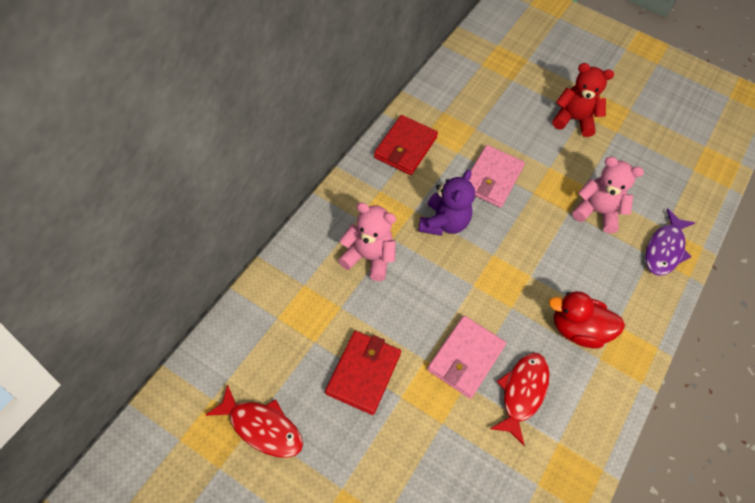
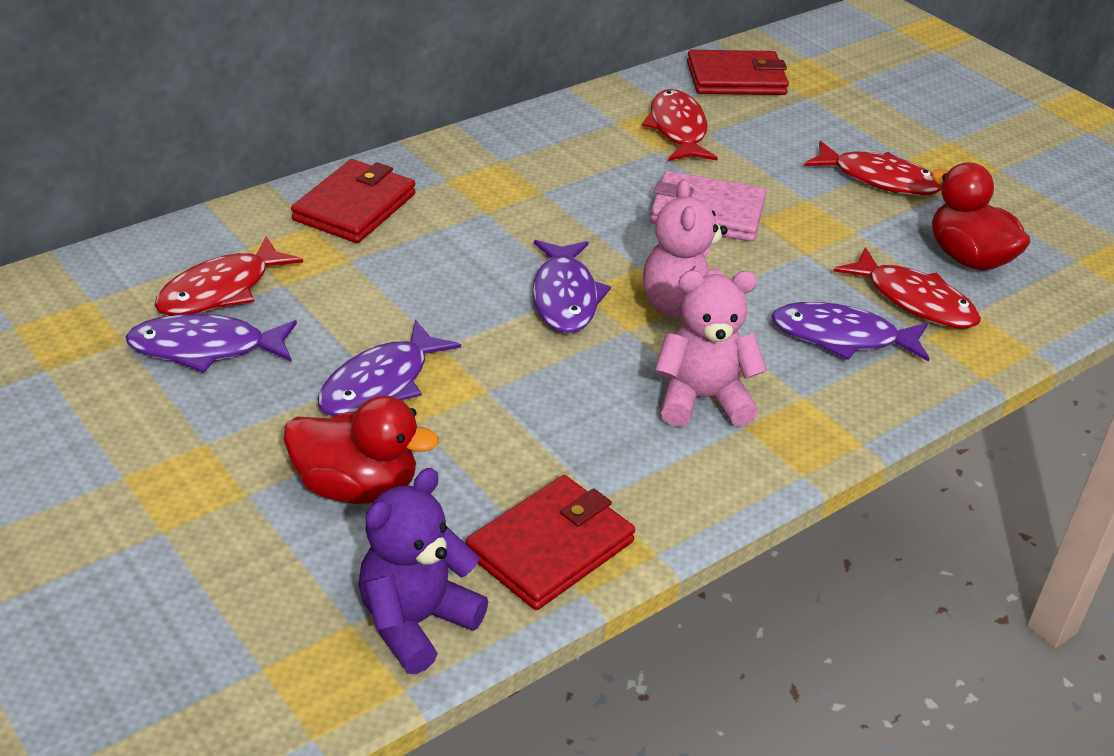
pink wallet: 2 -> 1
purple fish: 1 -> 4
red duck: 1 -> 2
red fish: 2 -> 4
red teddy bear: 1 -> 0
red wallet: 2 -> 3

